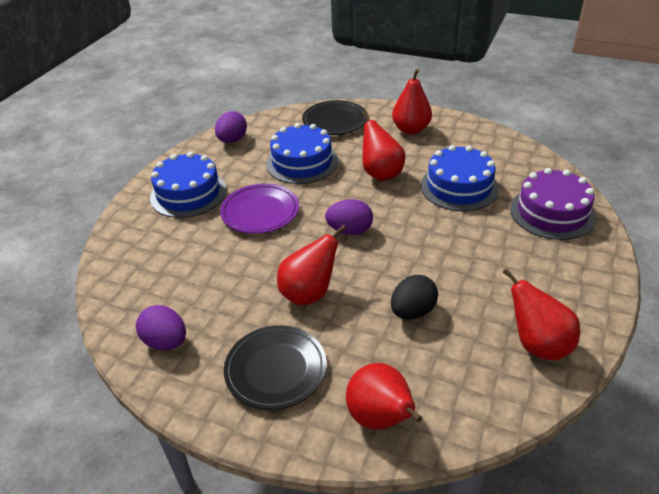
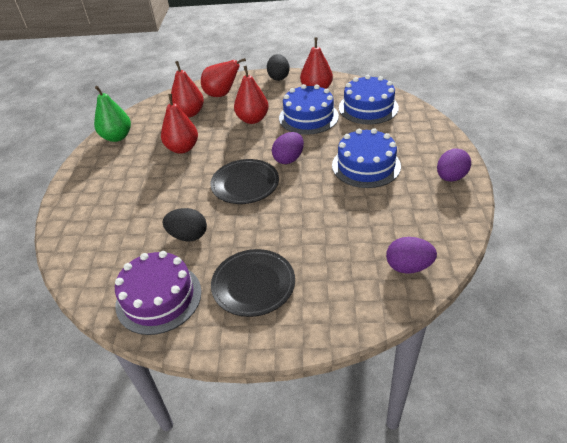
black egg: 1 -> 2
green pear: 0 -> 1
purple plate: 1 -> 0

